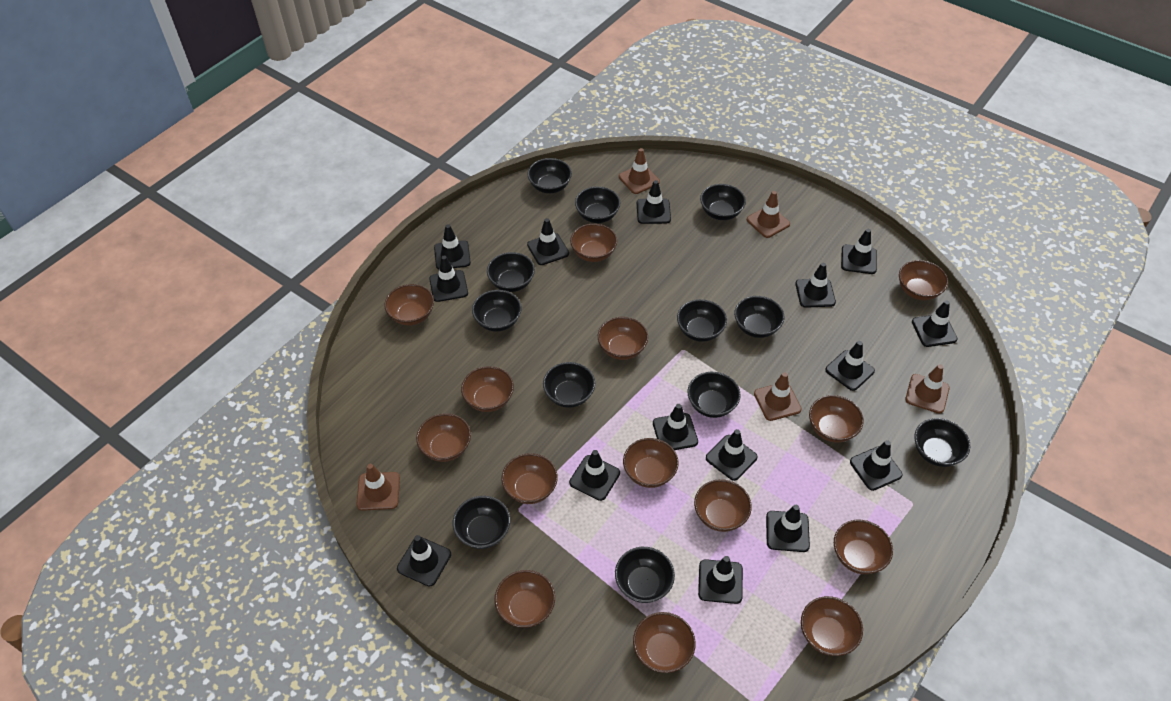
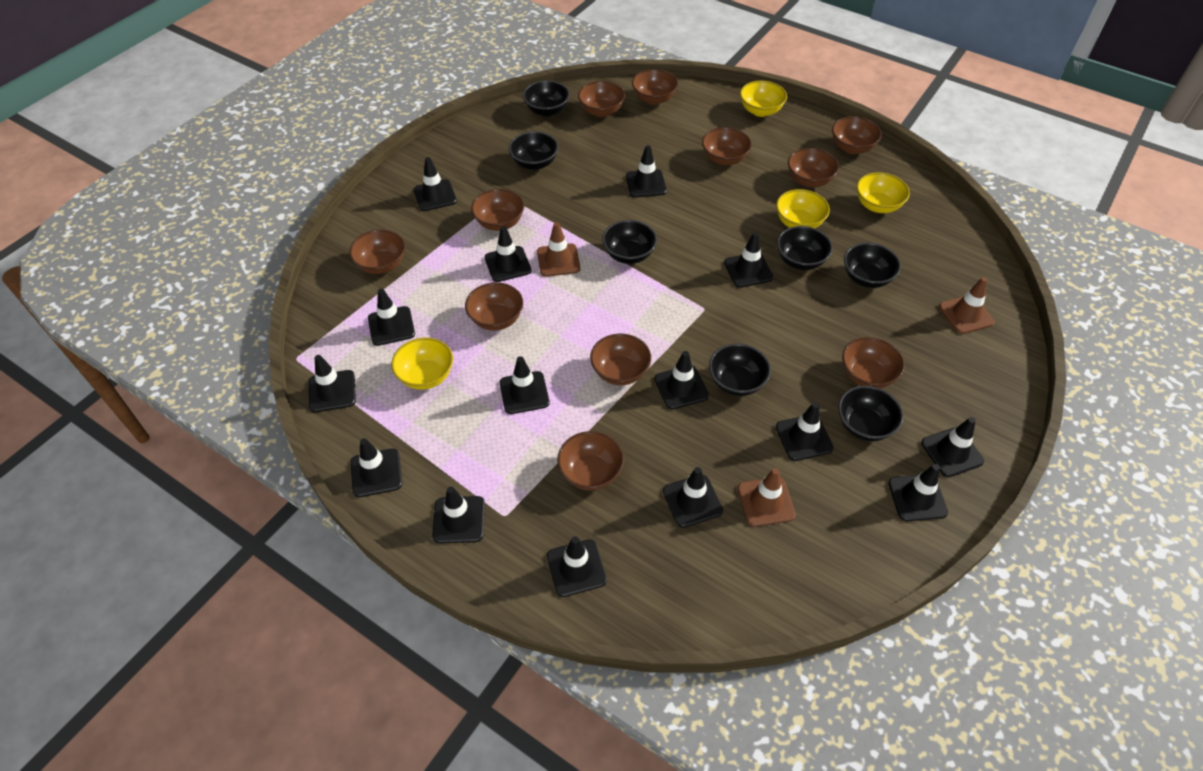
black bowl: 12 -> 7
brown bowl: 14 -> 11
brown traffic cone: 5 -> 3
yellow bowl: 0 -> 4

